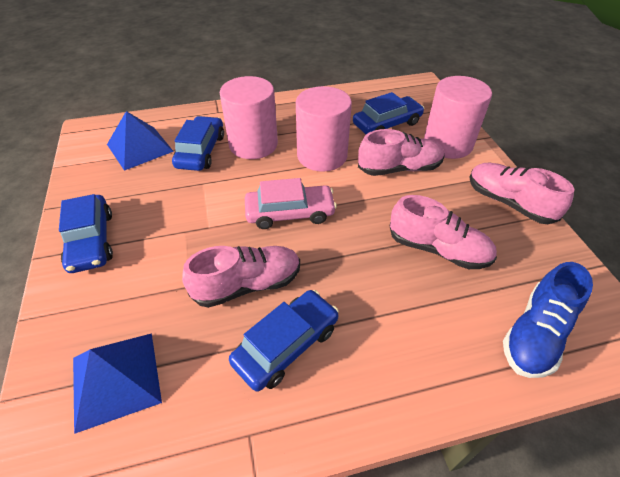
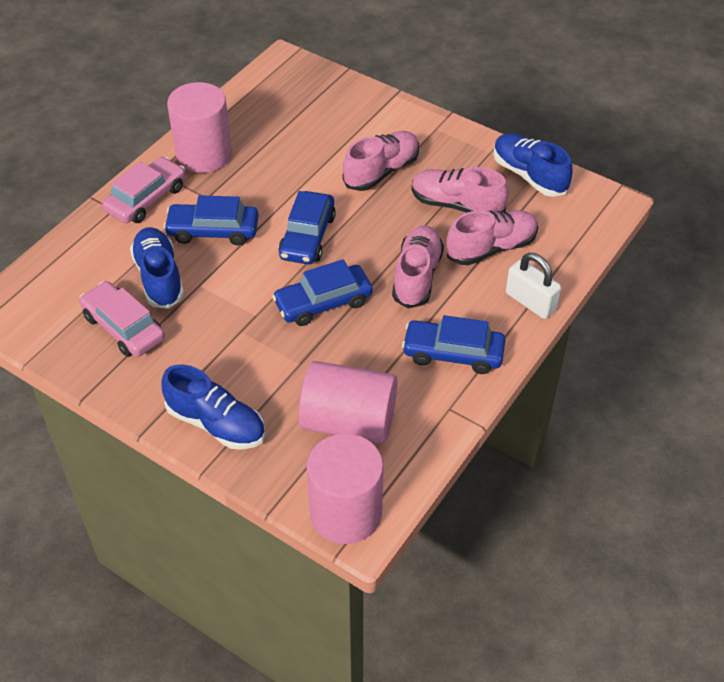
blue pyramid: 2 -> 0
blue shoe: 1 -> 3
pink car: 1 -> 2
white padlock: 0 -> 1

